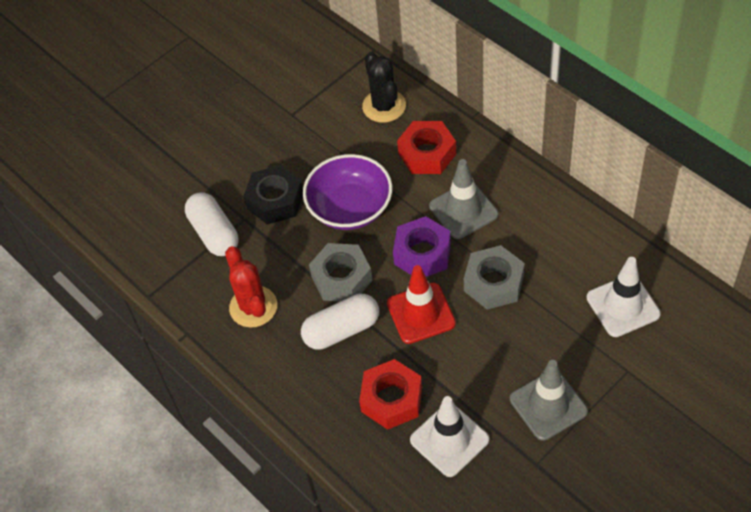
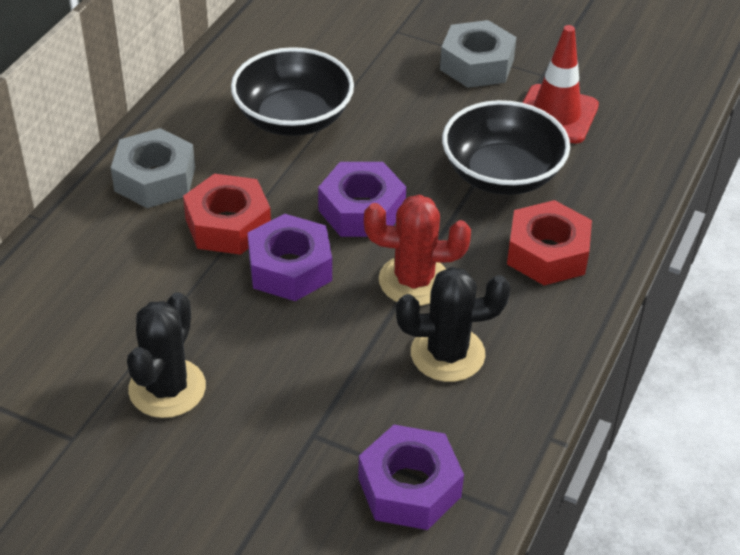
black bowl: 0 -> 2
black cactus: 1 -> 2
black nut: 1 -> 0
grey traffic cone: 2 -> 0
purple bowl: 1 -> 0
purple nut: 1 -> 3
white capsule: 2 -> 0
white traffic cone: 2 -> 0

